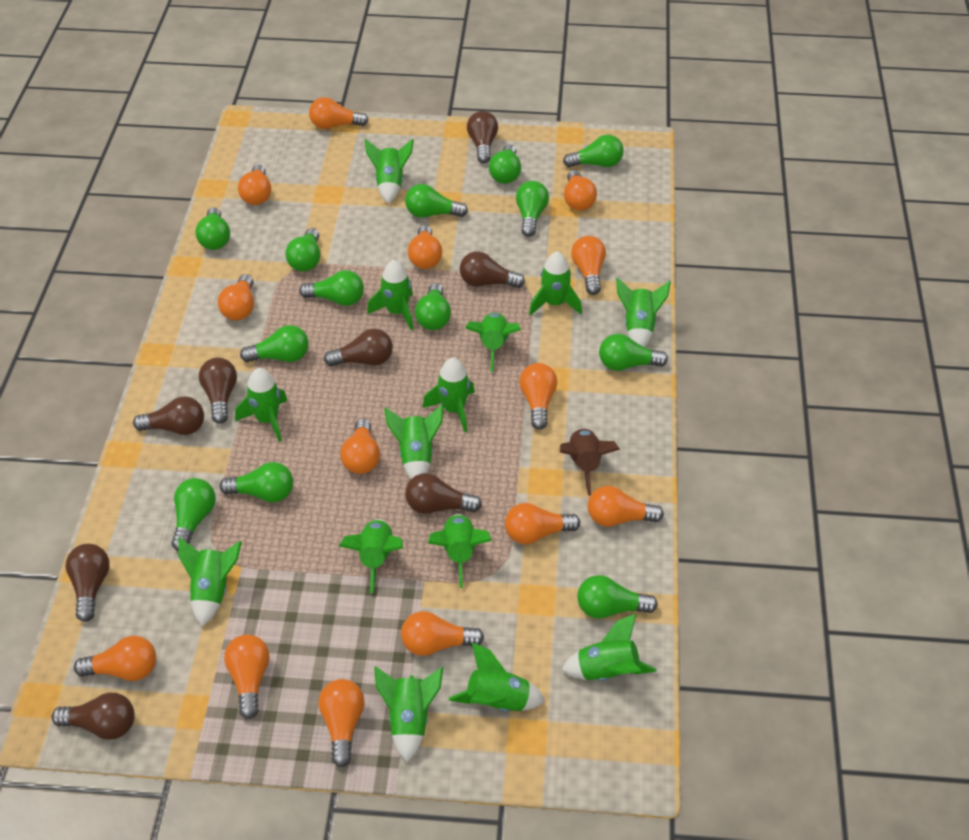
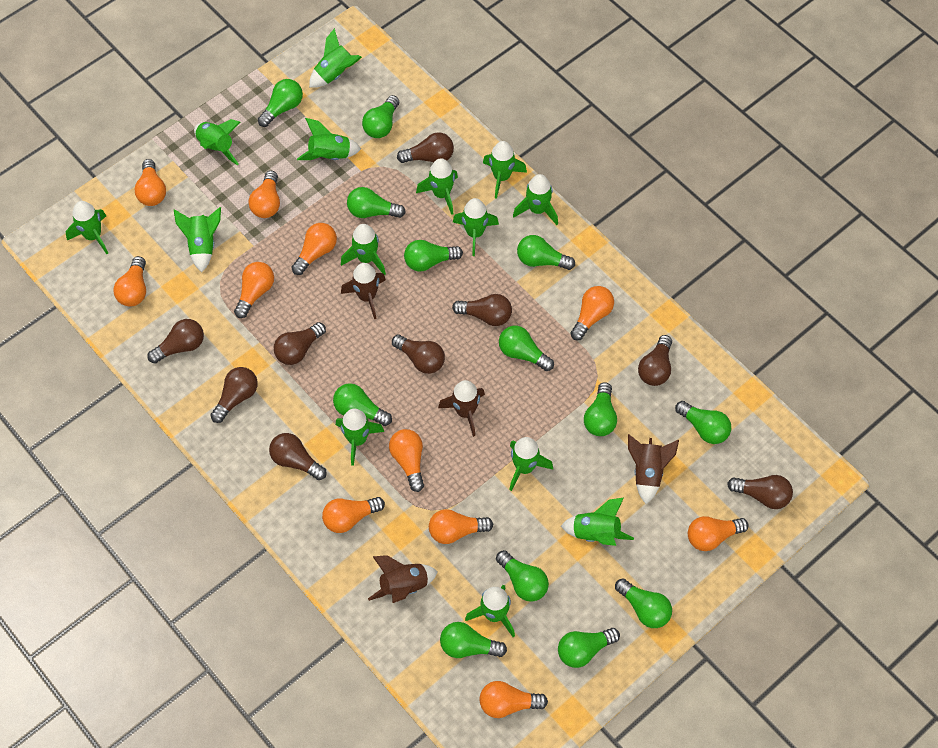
brown light bulb: 8 -> 9
brown rocket: 1 -> 4
orange light bulb: 14 -> 11

